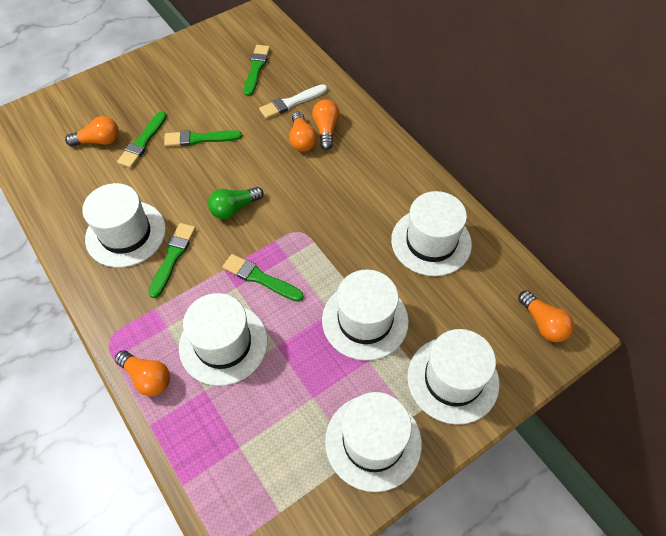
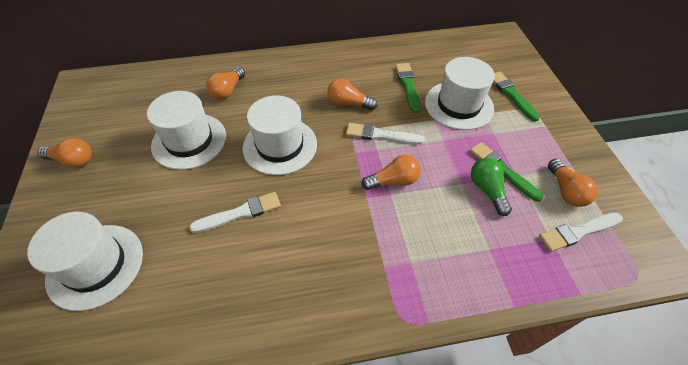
green brush: 5 -> 3
white brush: 1 -> 3
white hat: 6 -> 4

